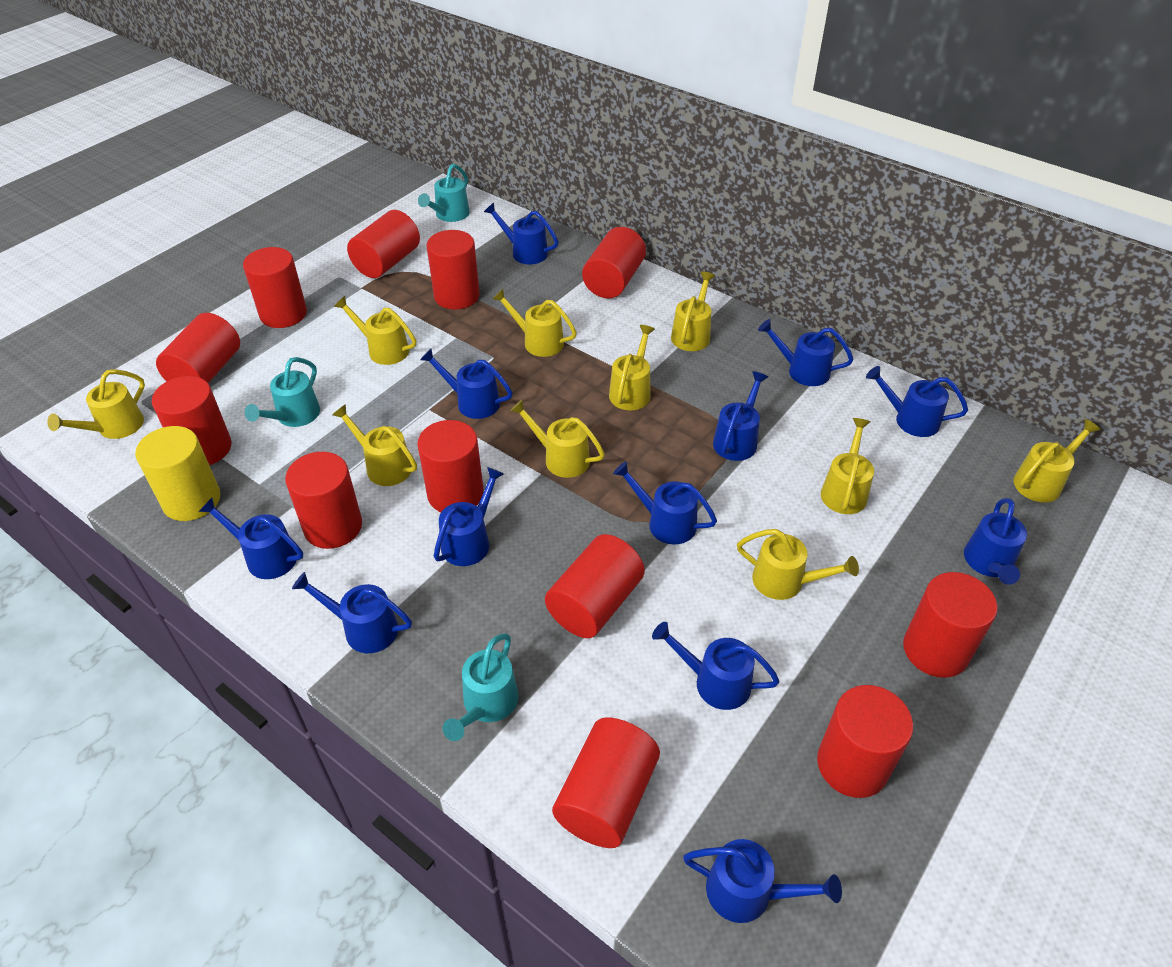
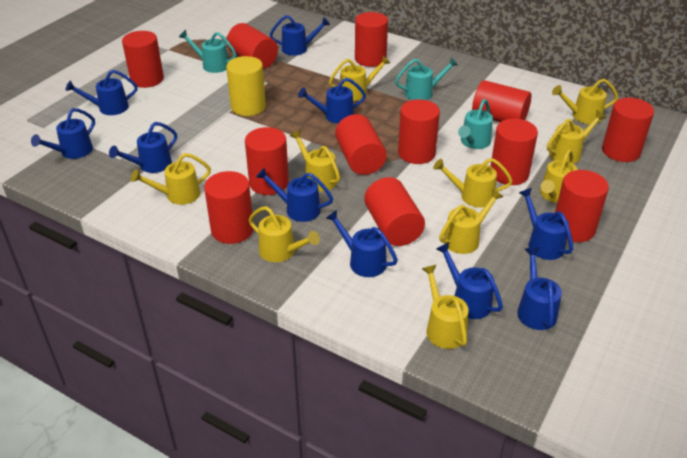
blue watering can: 12 -> 10

